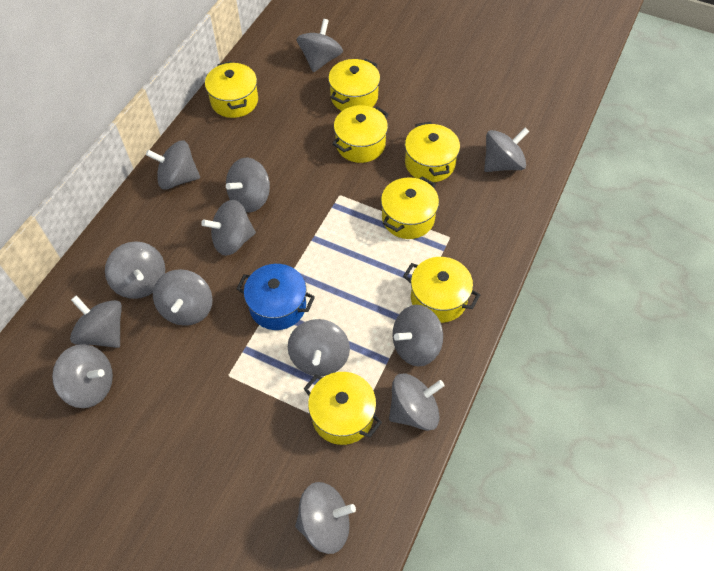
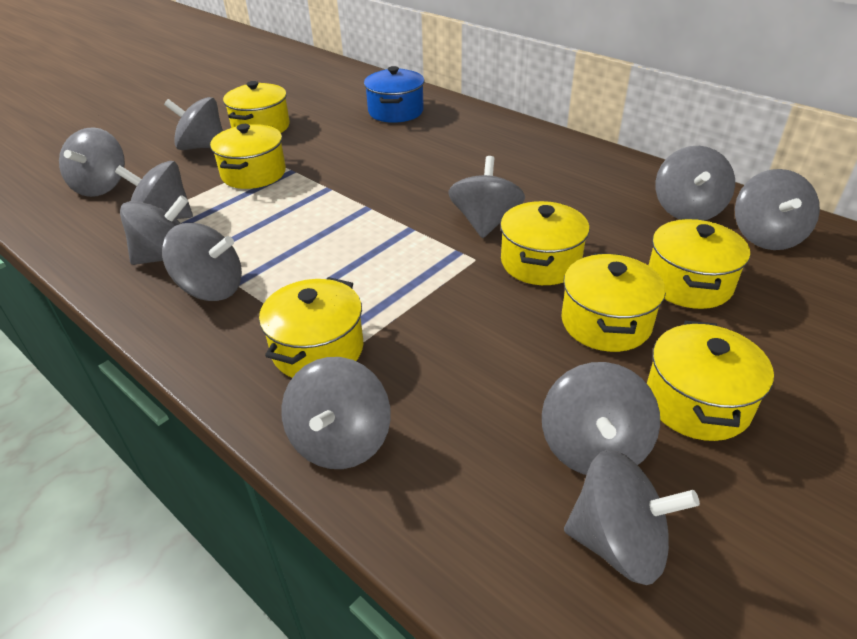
grey spinning top: 13 -> 11

